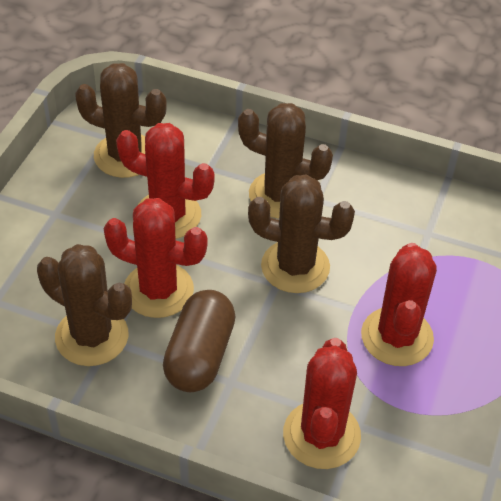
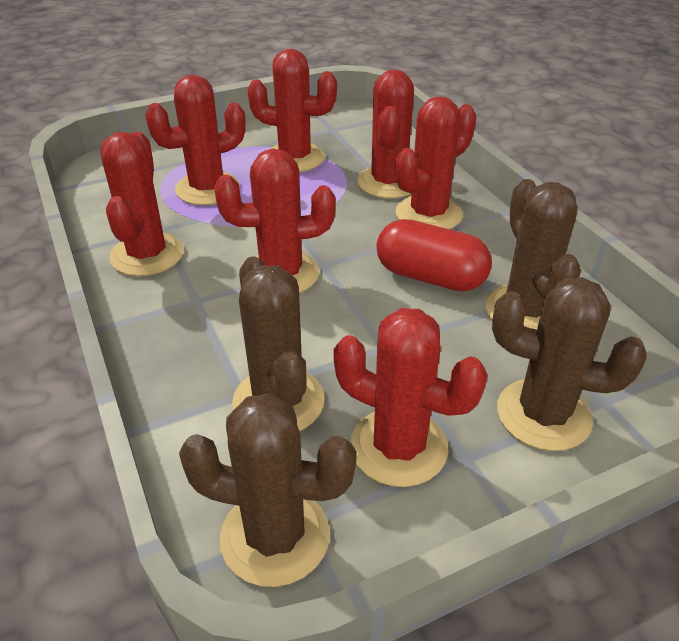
brown capsule: 1 -> 0
red cactus: 4 -> 7
red capsule: 0 -> 1

